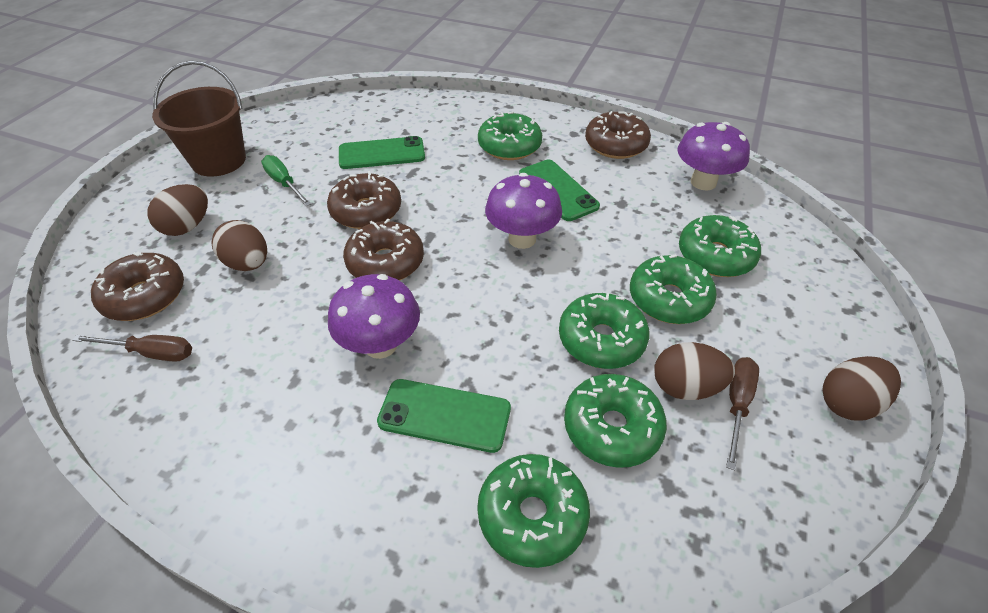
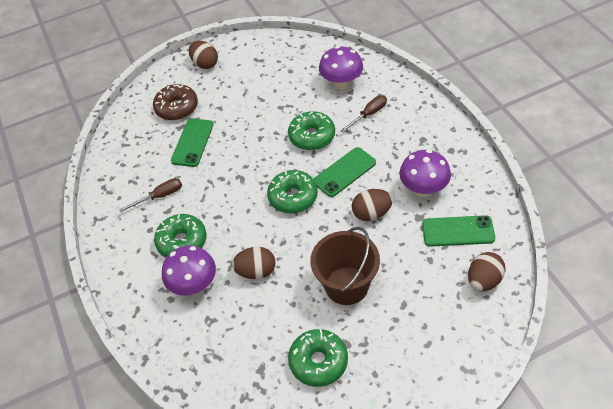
brown donut: 4 -> 1
green donut: 6 -> 4
green screwdriver: 1 -> 0

